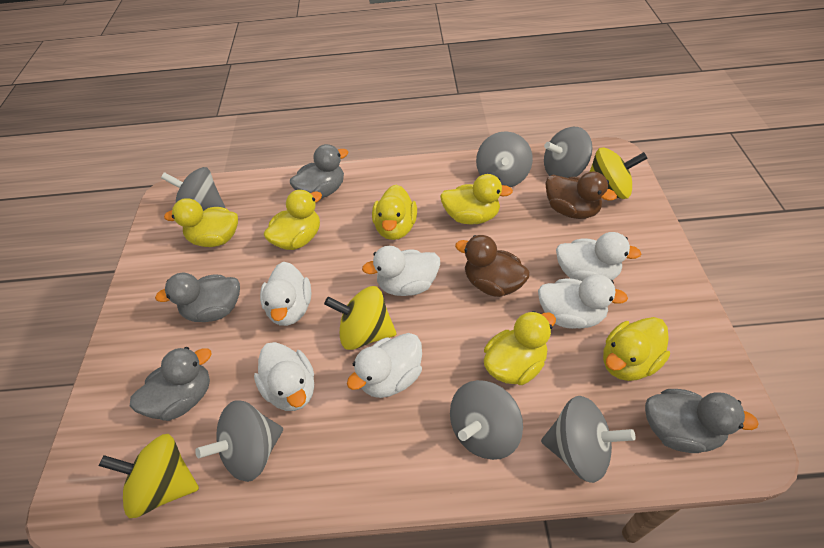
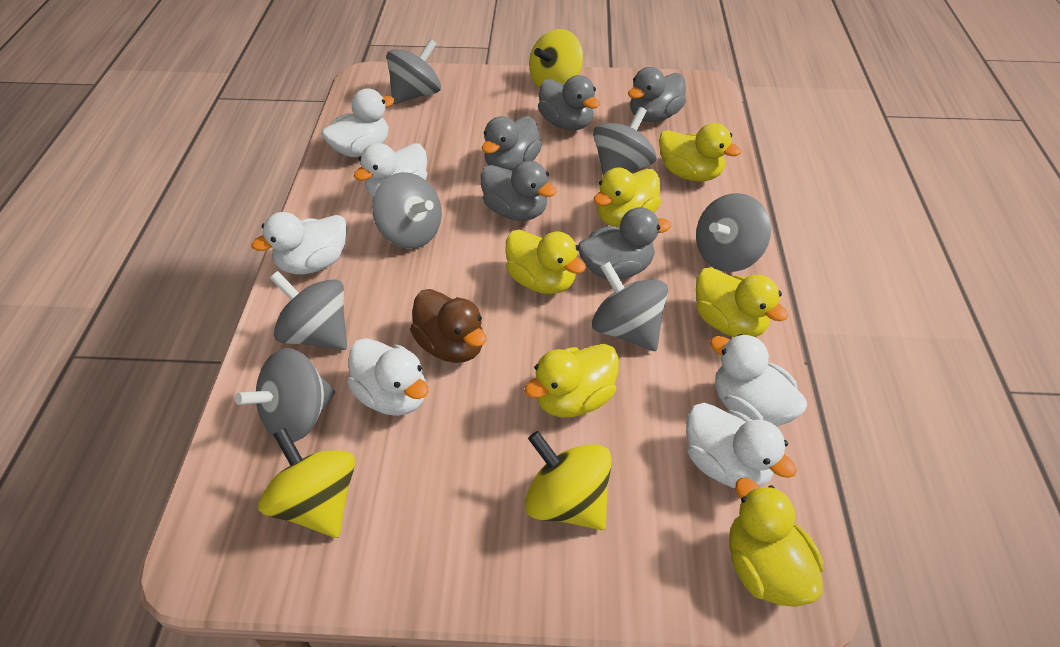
brown duck: 2 -> 1
grey duck: 4 -> 5
grey spinning top: 6 -> 7

